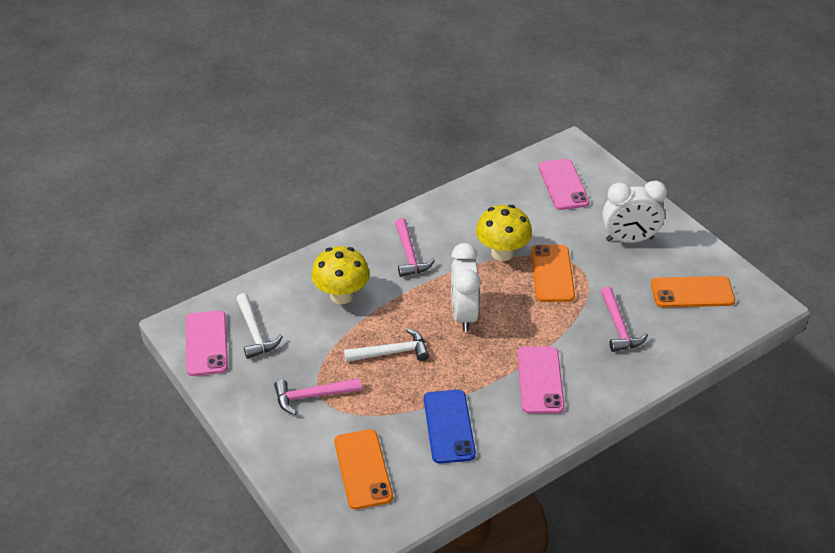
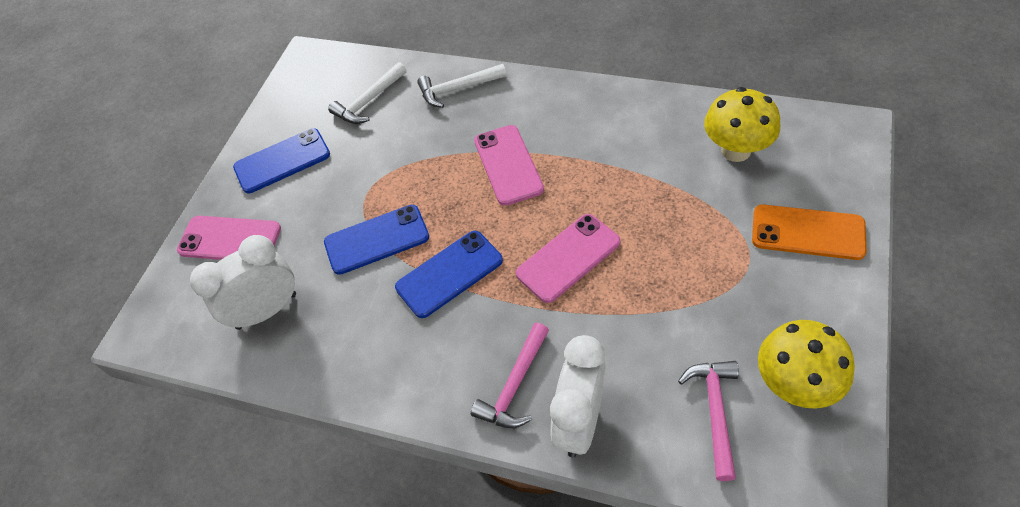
blue phone: 1 -> 3
orange phone: 3 -> 1
pink hammer: 3 -> 2

